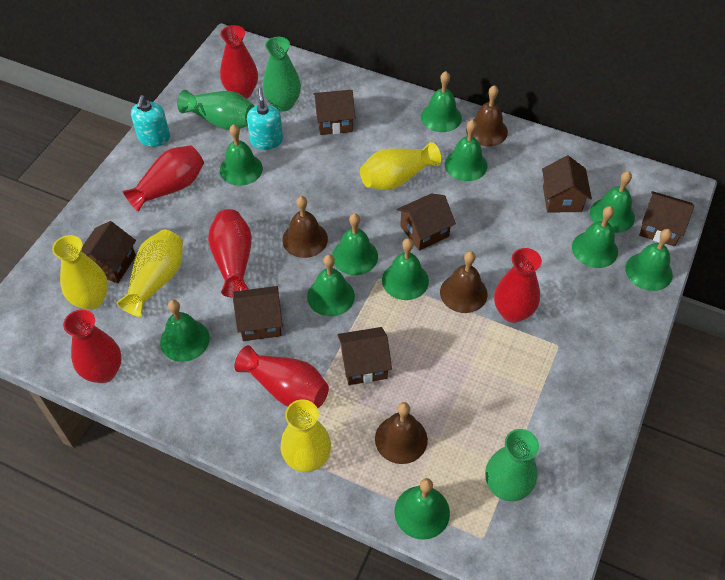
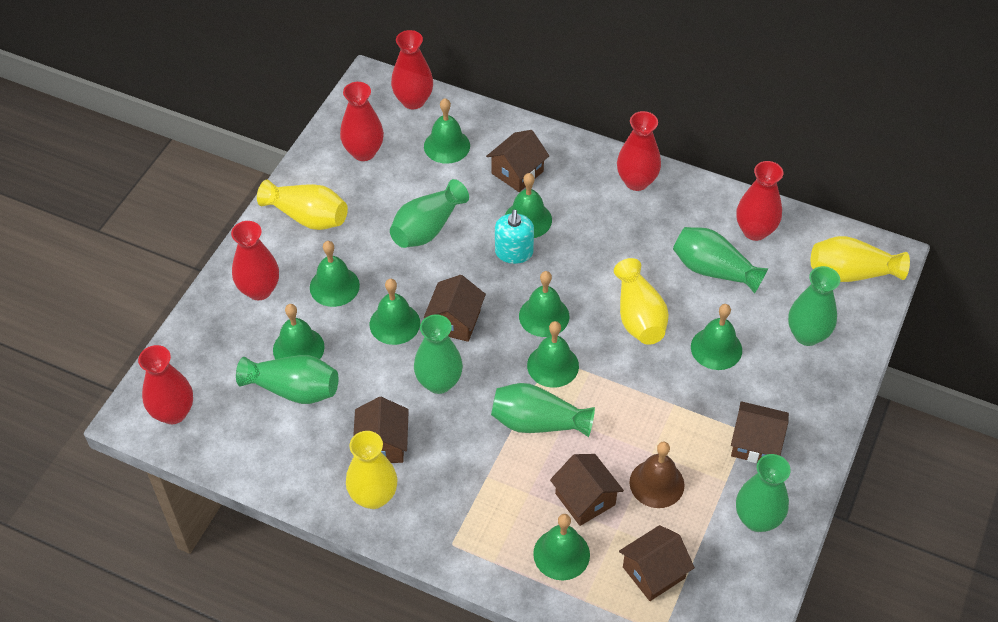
brown bell: 4 -> 1
brown house: 7 -> 6
green bell: 11 -> 9
green vase: 3 -> 7
turquoise soap dispenser: 2 -> 1

